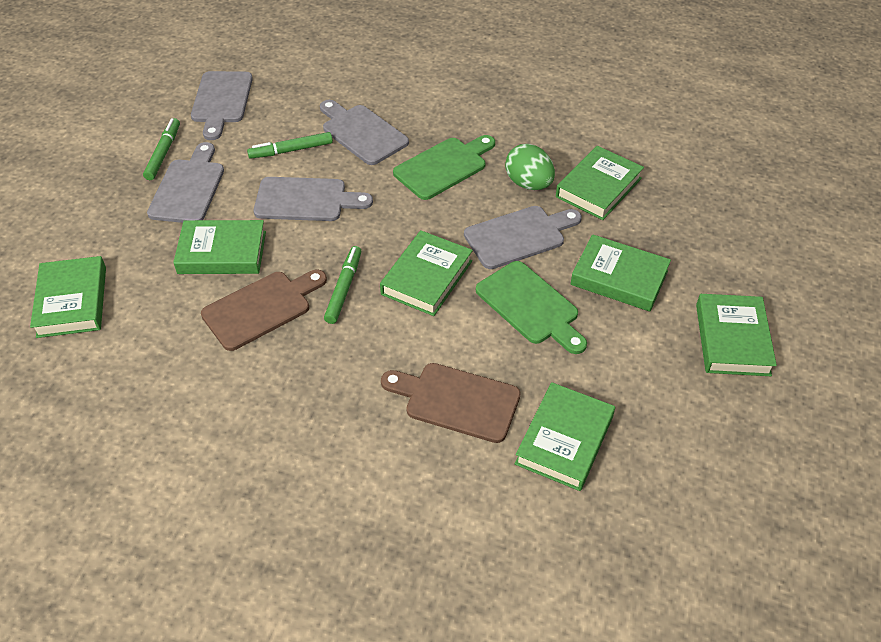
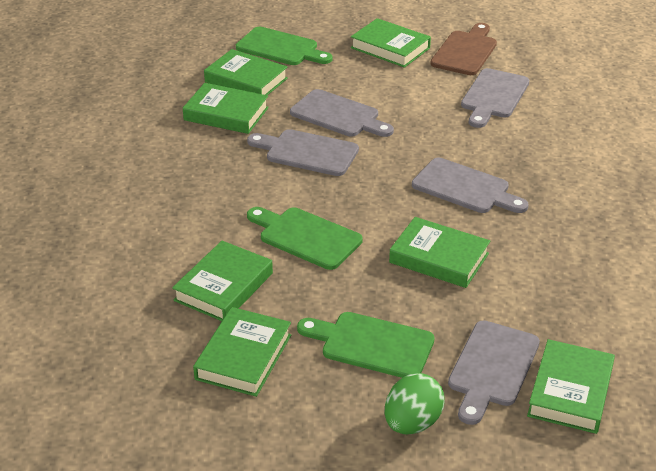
brown cutting board: 2 -> 1
green cutting board: 2 -> 3
green marker: 3 -> 0

